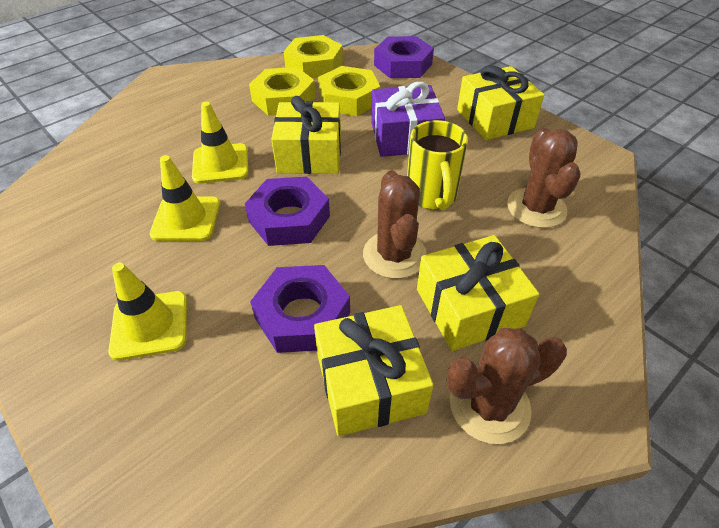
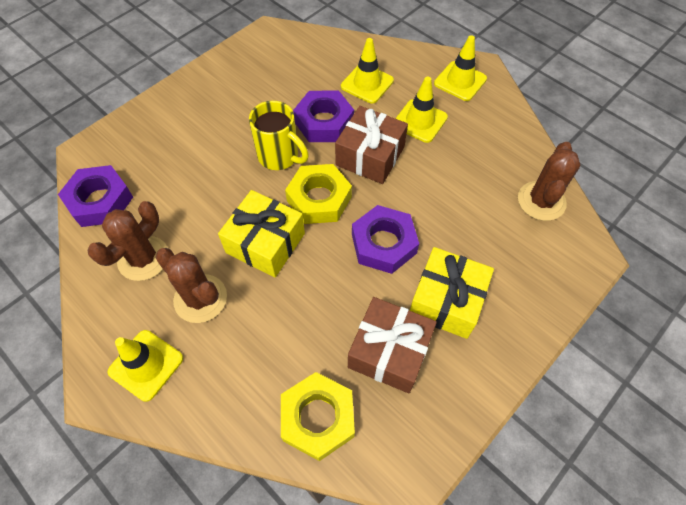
brown gift: 0 -> 2
purple gift: 1 -> 0
yellow gift: 4 -> 2
yellow nut: 3 -> 2
yellow traffic cone: 3 -> 4

